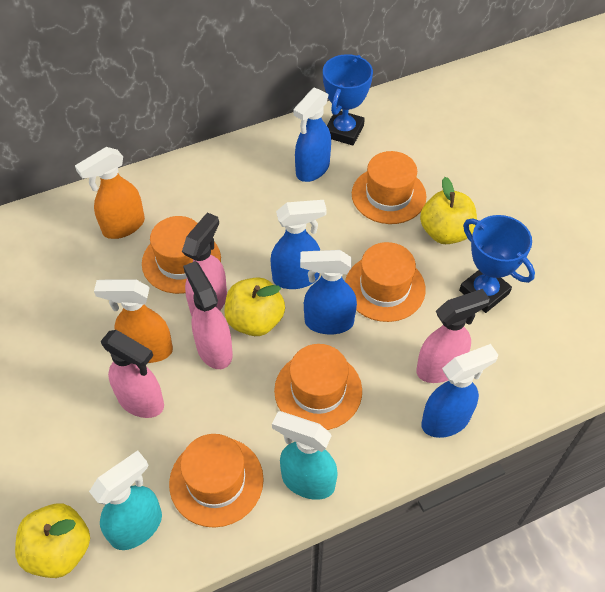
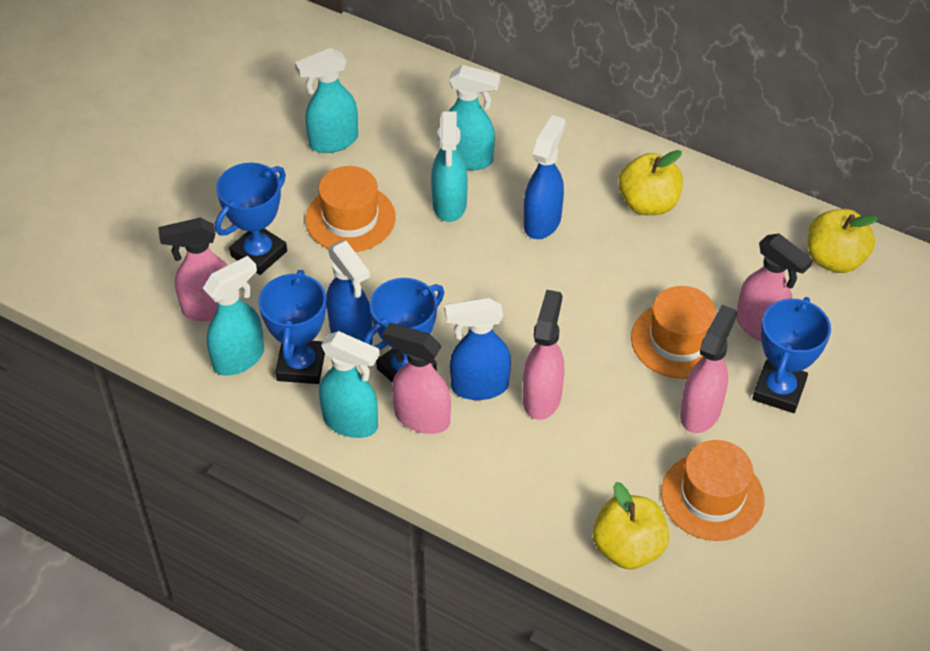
blue spray bottle: 4 -> 3
blue trophy: 2 -> 4
orange hat: 5 -> 3
orange spray bottle: 2 -> 0
pink spray bottle: 4 -> 5
turquoise spray bottle: 2 -> 5

